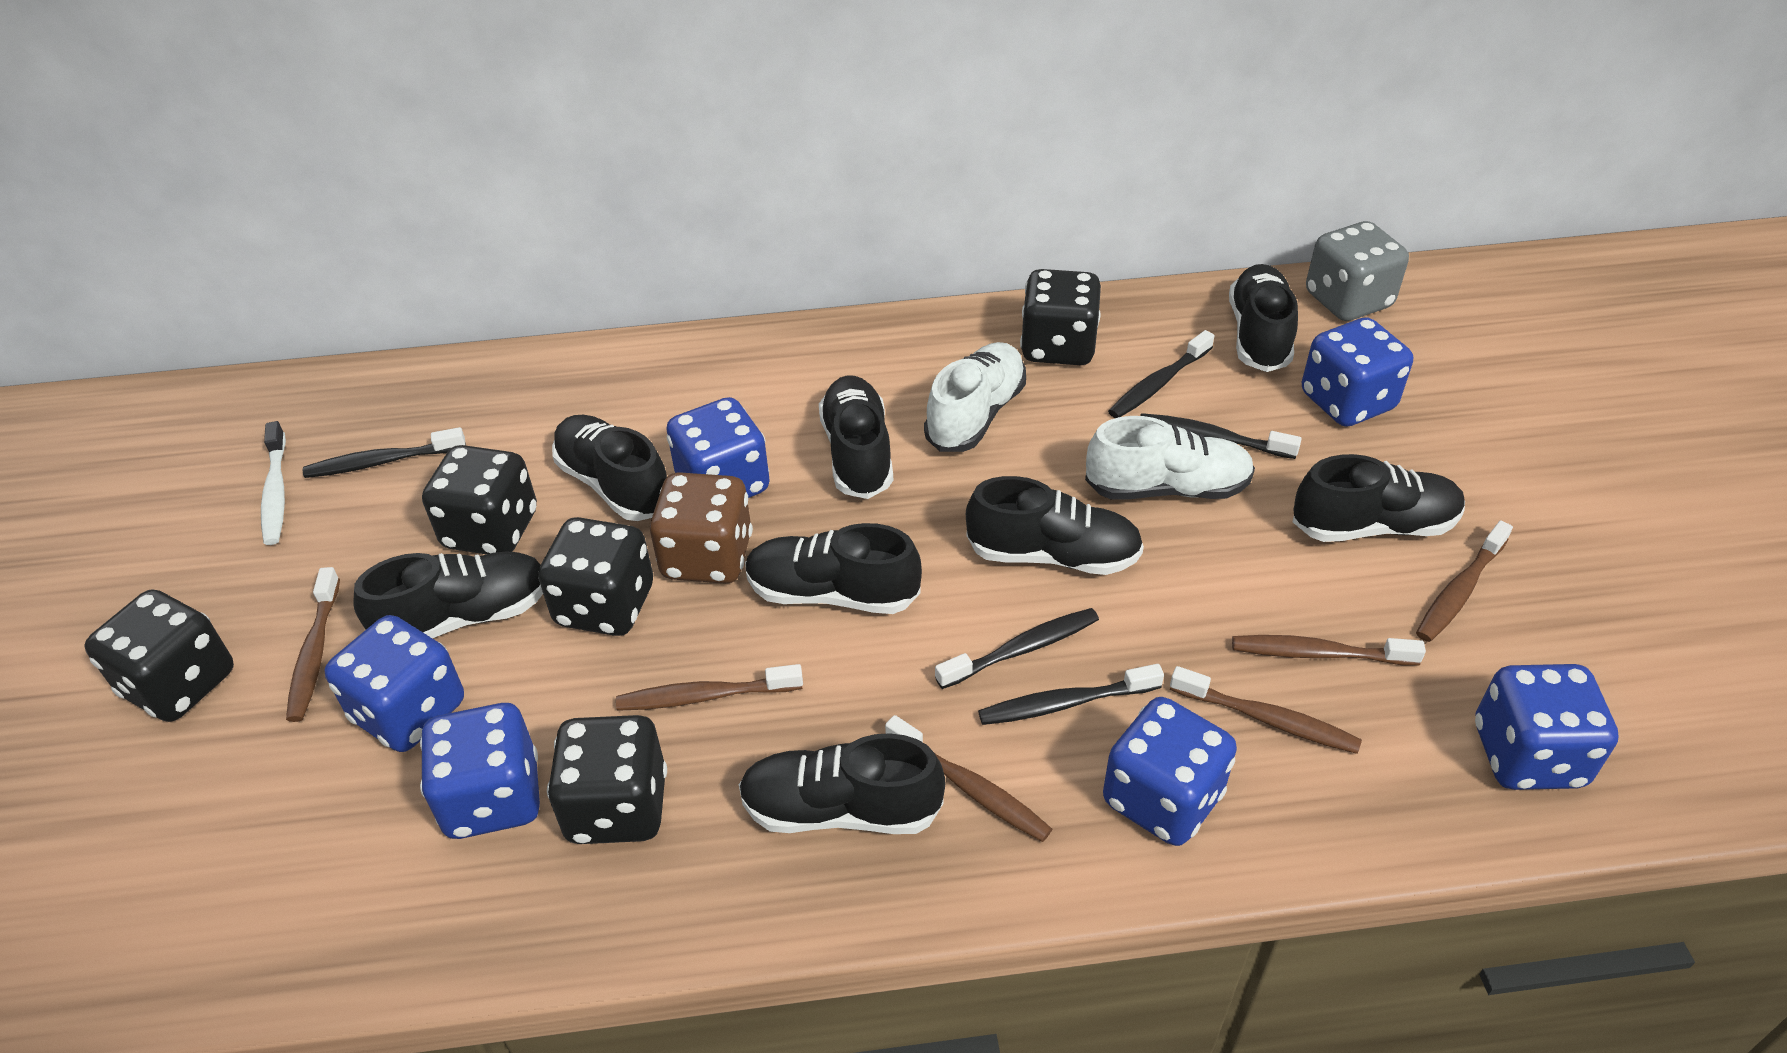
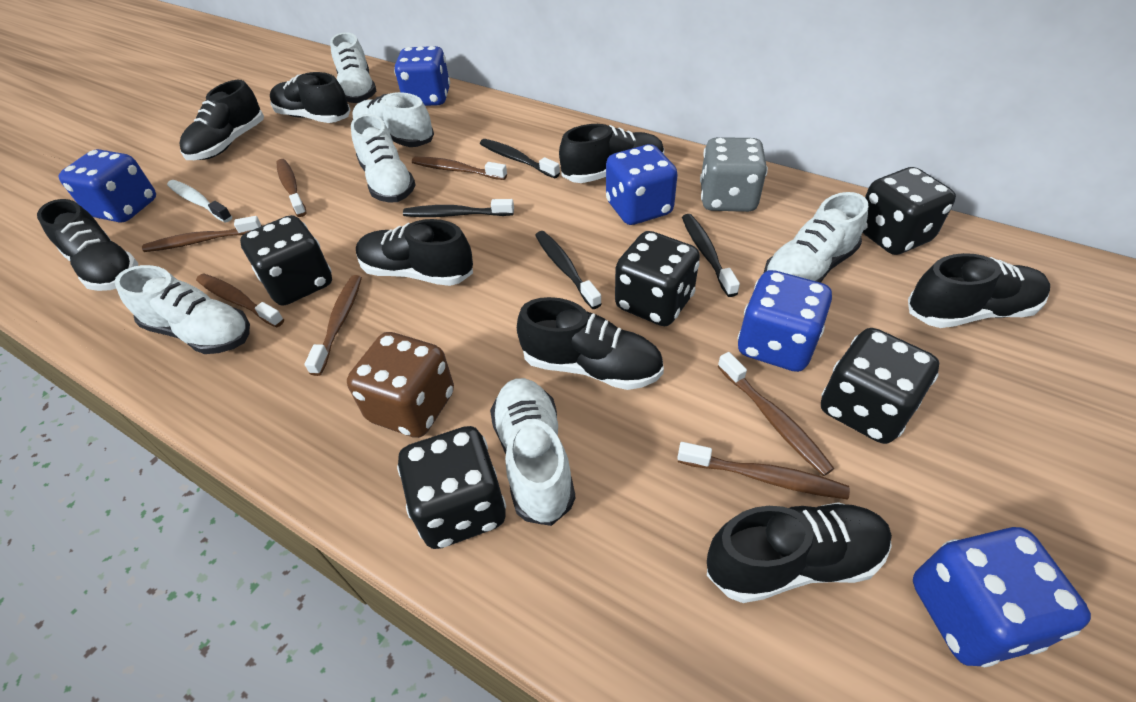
black toothbrush: 5 -> 4
blue dice: 6 -> 5
brown toothbrush: 6 -> 7
white shoe: 2 -> 6

